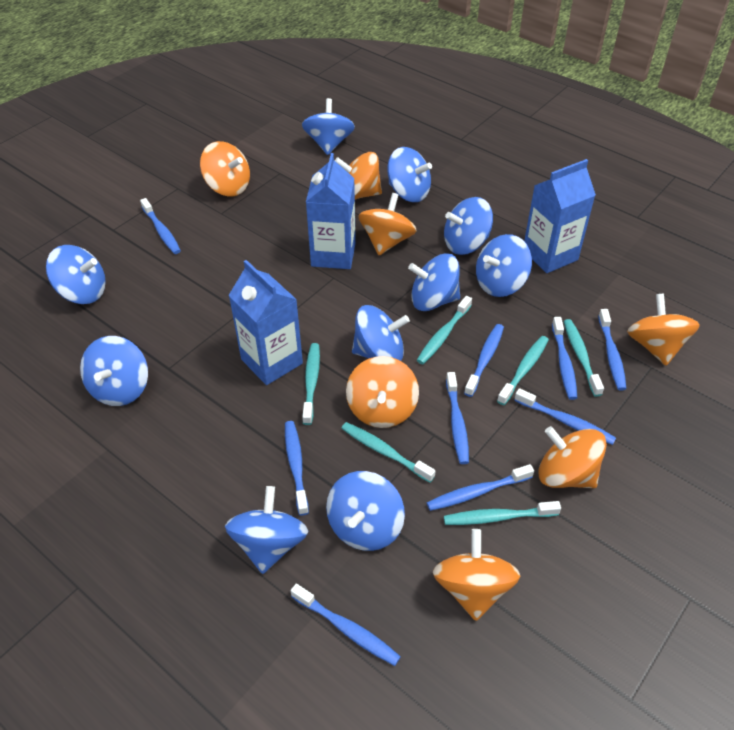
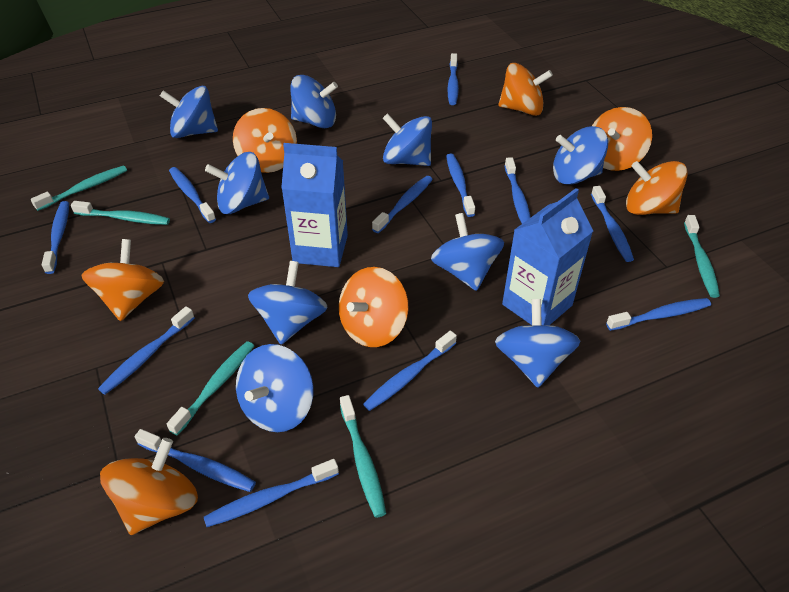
blue carton: 3 -> 2
blue spinning top: 10 -> 9
blue toothbrush: 9 -> 12
turquoise toothbrush: 6 -> 5

